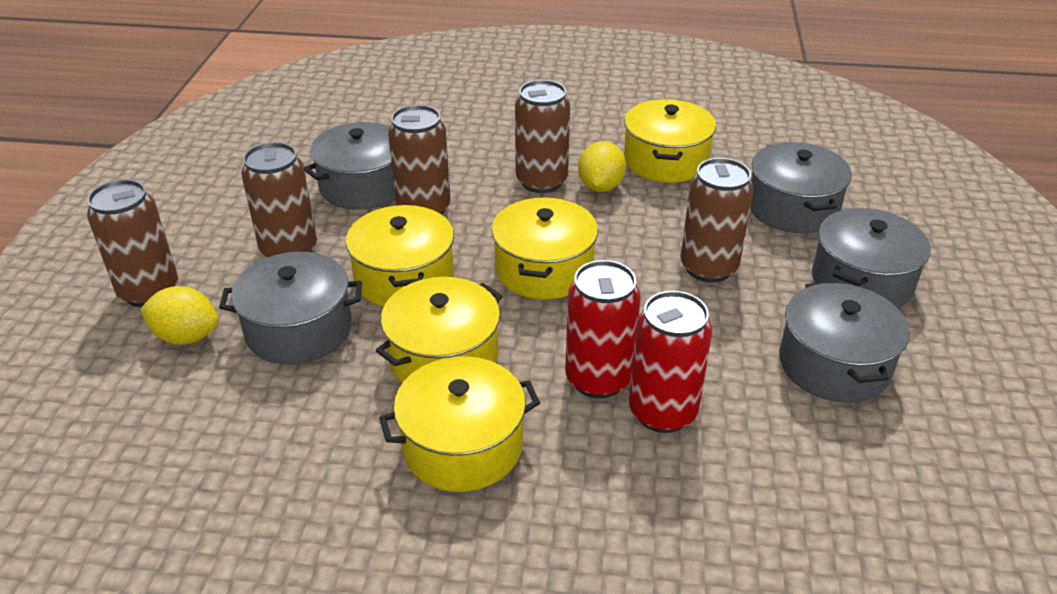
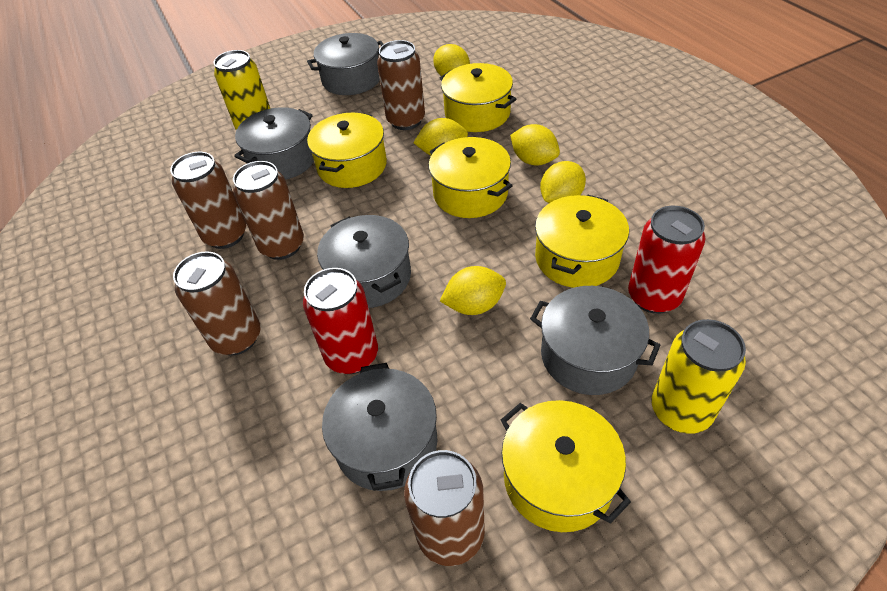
yellow can: 0 -> 2
yellow lemon: 2 -> 5

